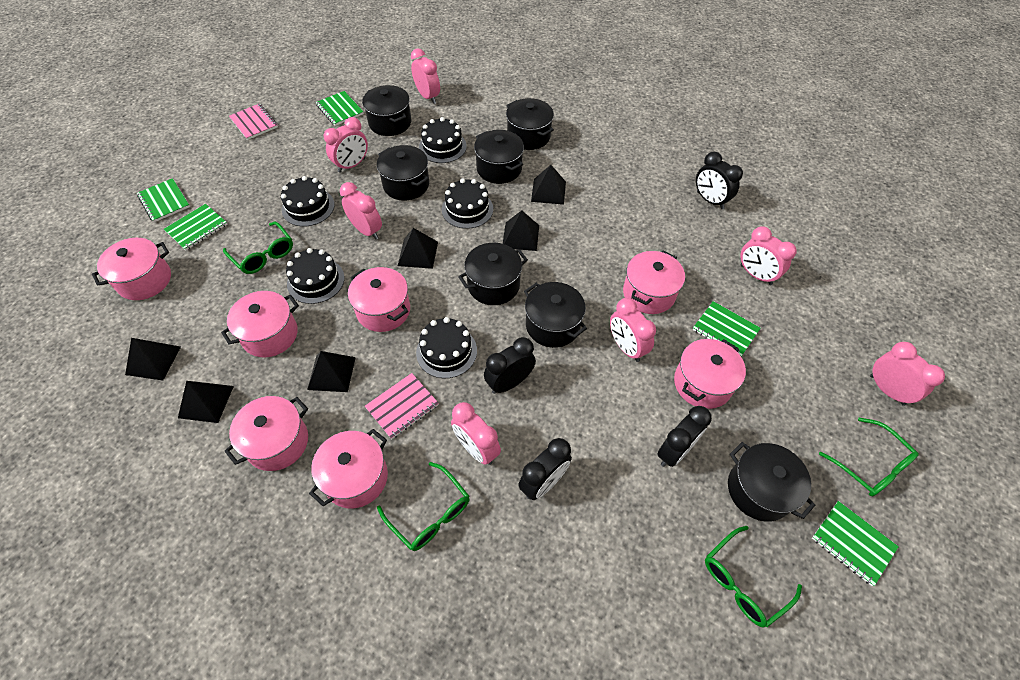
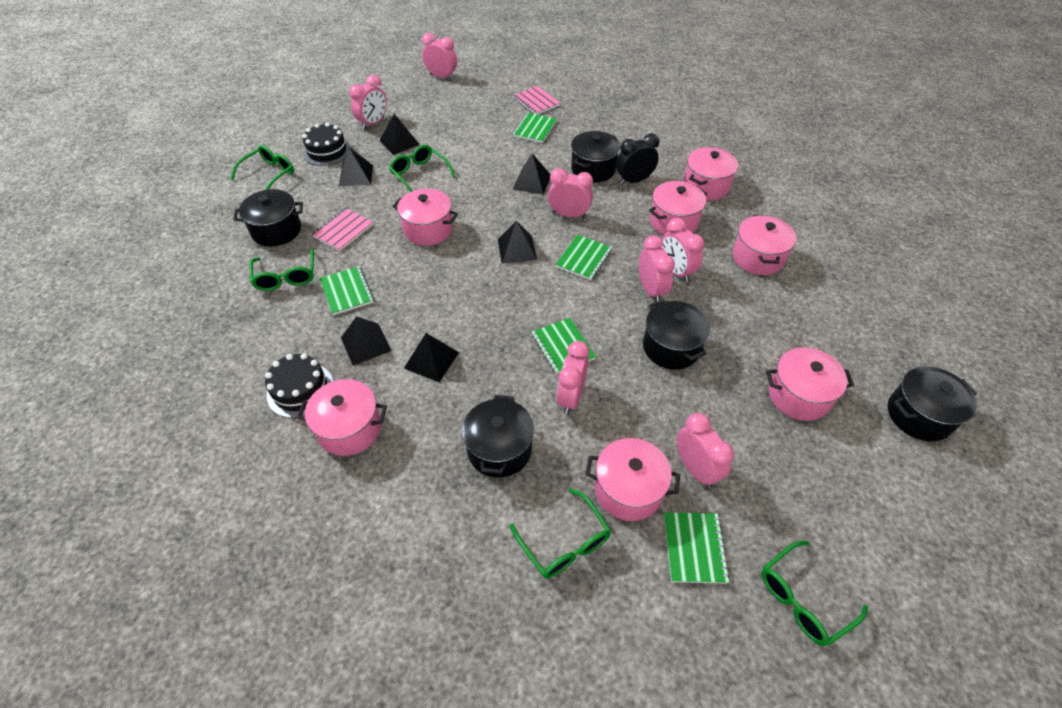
black cake: 5 -> 2
black clock: 4 -> 1
black pot: 7 -> 5
green glasses: 4 -> 5

